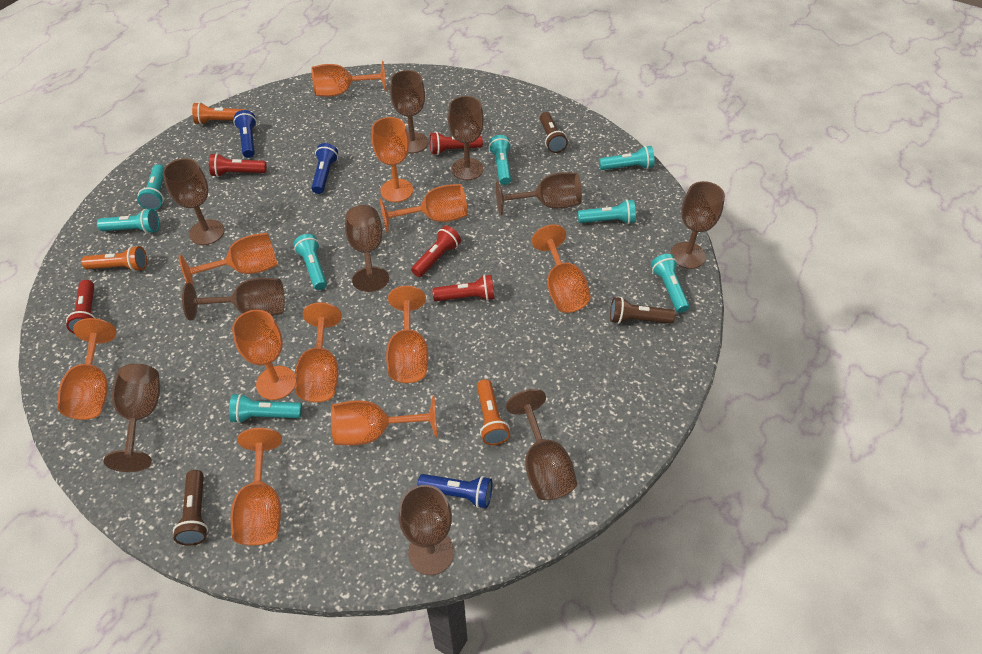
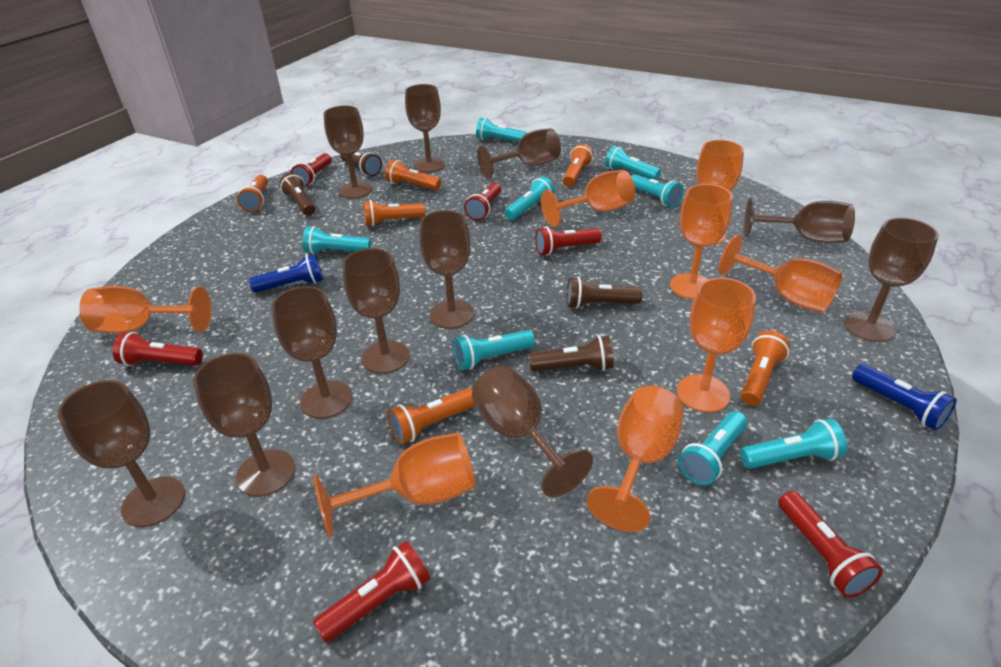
blue flashlight: 3 -> 2
brown flashlight: 3 -> 4
brown goblet: 10 -> 11
orange flashlight: 3 -> 6
orange goblet: 11 -> 8
red flashlight: 5 -> 6

